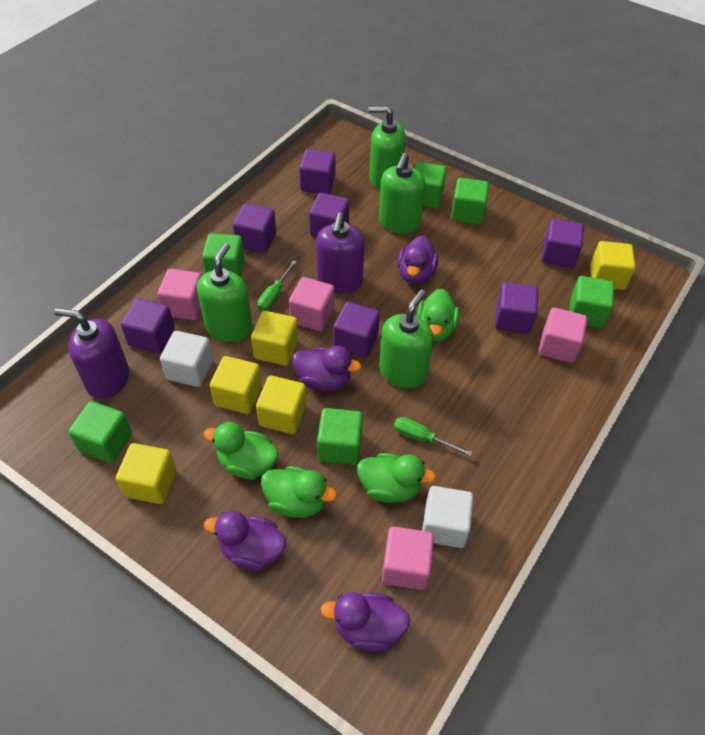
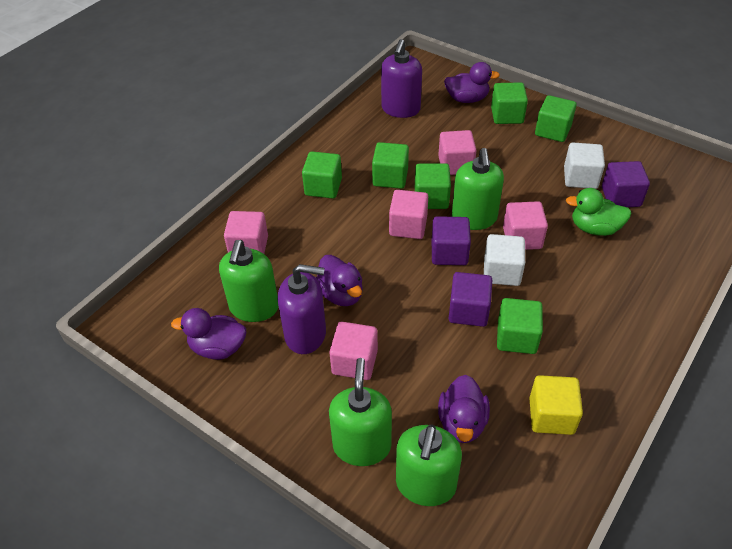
green duck: 4 -> 1
green screwdriver: 2 -> 0
pink cube: 4 -> 5
purple cube: 7 -> 3
yellow cube: 5 -> 1

